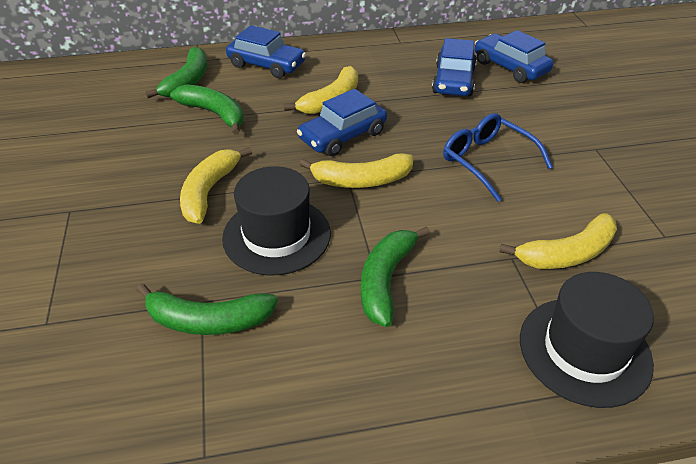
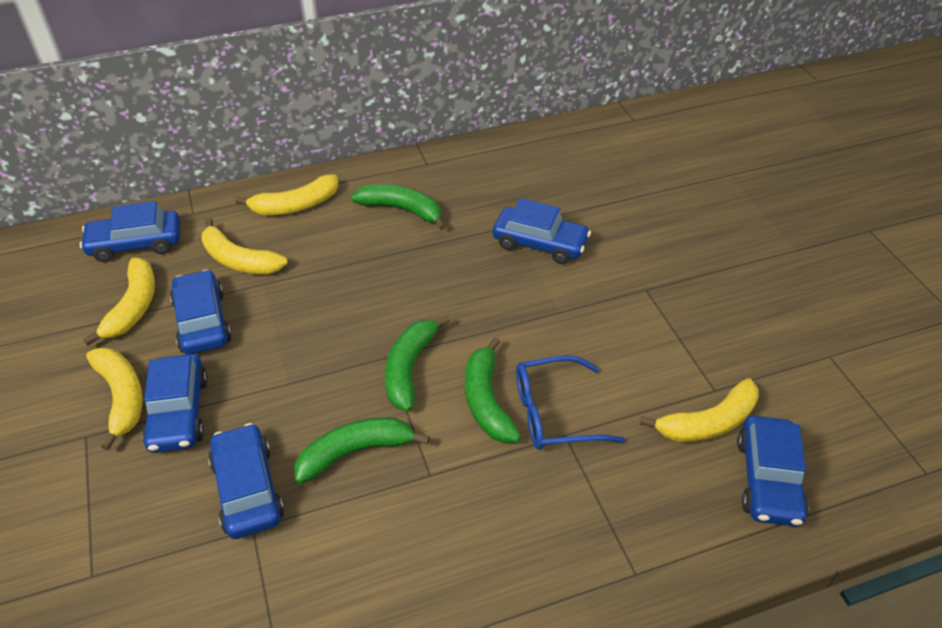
black hat: 2 -> 0
blue car: 4 -> 6
yellow banana: 4 -> 5

